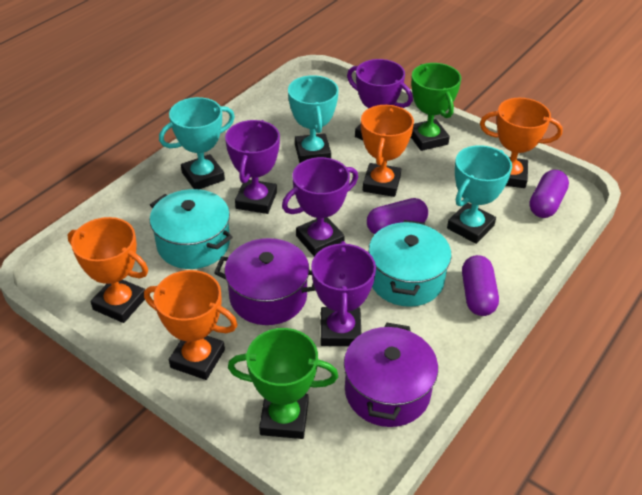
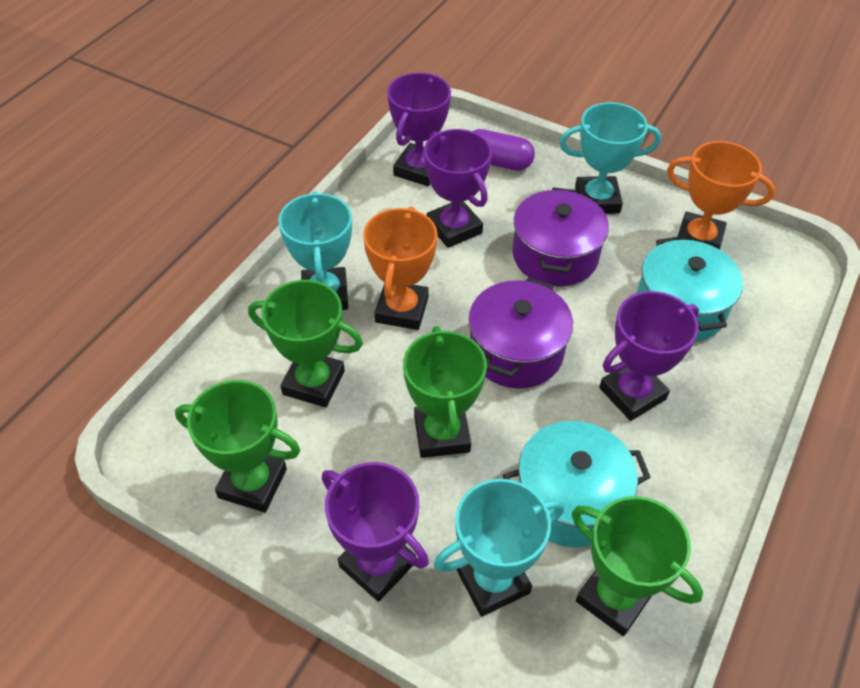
green trophy: 2 -> 4
orange trophy: 4 -> 2
purple capsule: 3 -> 1

